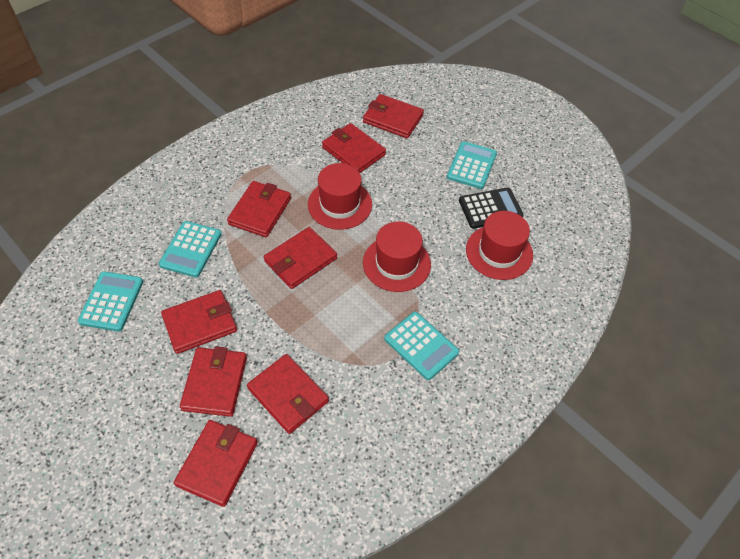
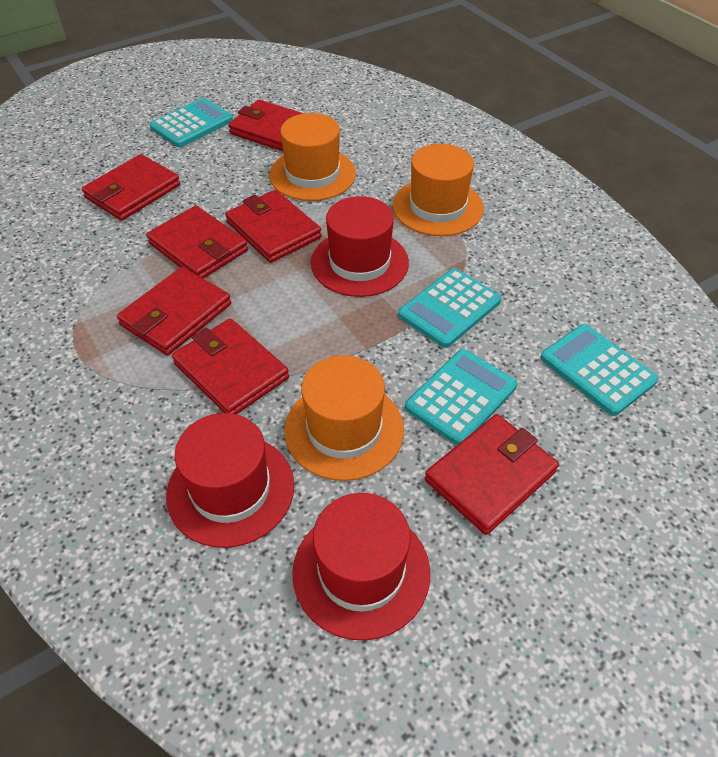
black calculator: 1 -> 0
orange hat: 0 -> 3
red wallet: 8 -> 7

